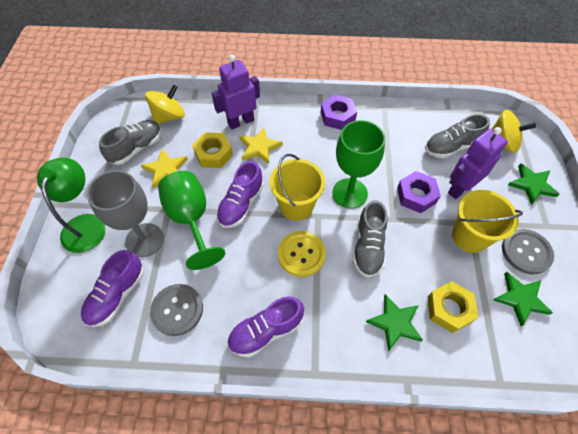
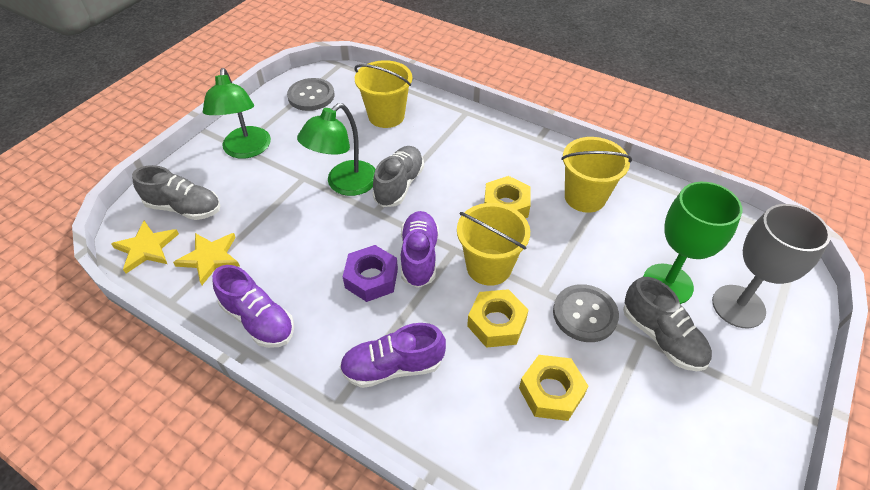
green goblet: 2 -> 1
green lamp: 1 -> 2
green star: 3 -> 0
purple nut: 2 -> 1
purple robot: 2 -> 0
yellow bucket: 2 -> 3
yellow button: 1 -> 0
yellow nut: 2 -> 3
yellow spinning top: 2 -> 0

